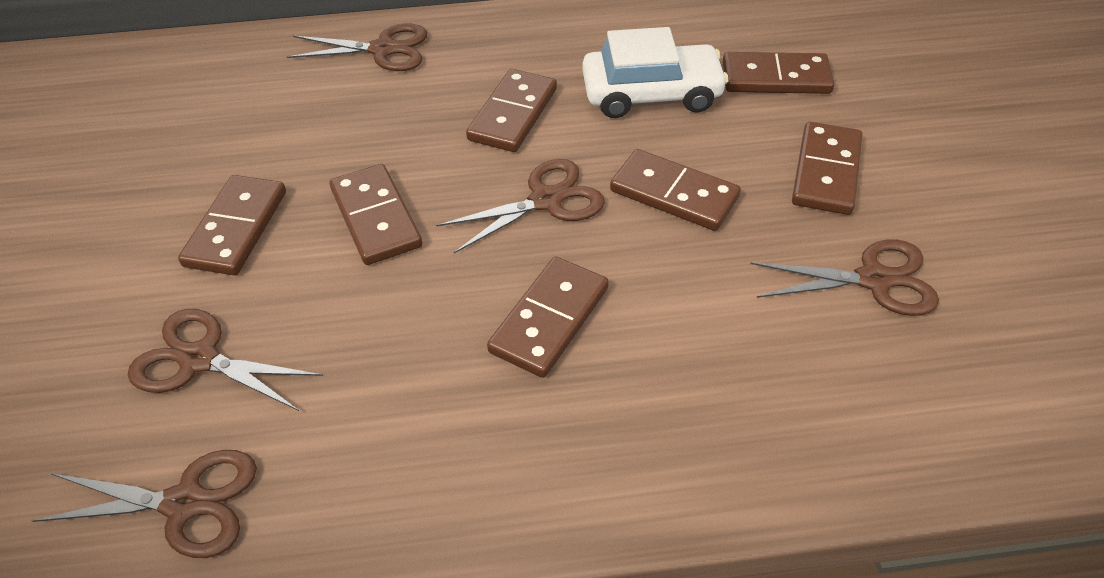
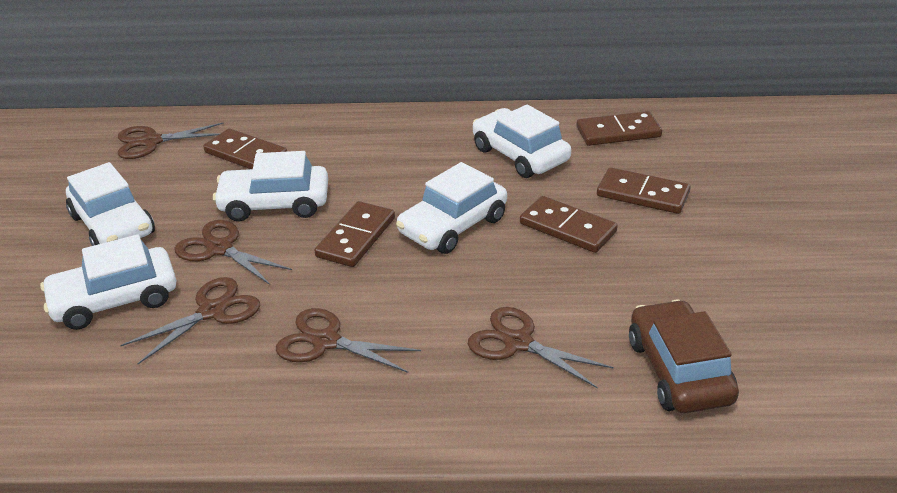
brown car: 0 -> 1
brown domino: 7 -> 5
white car: 1 -> 5

